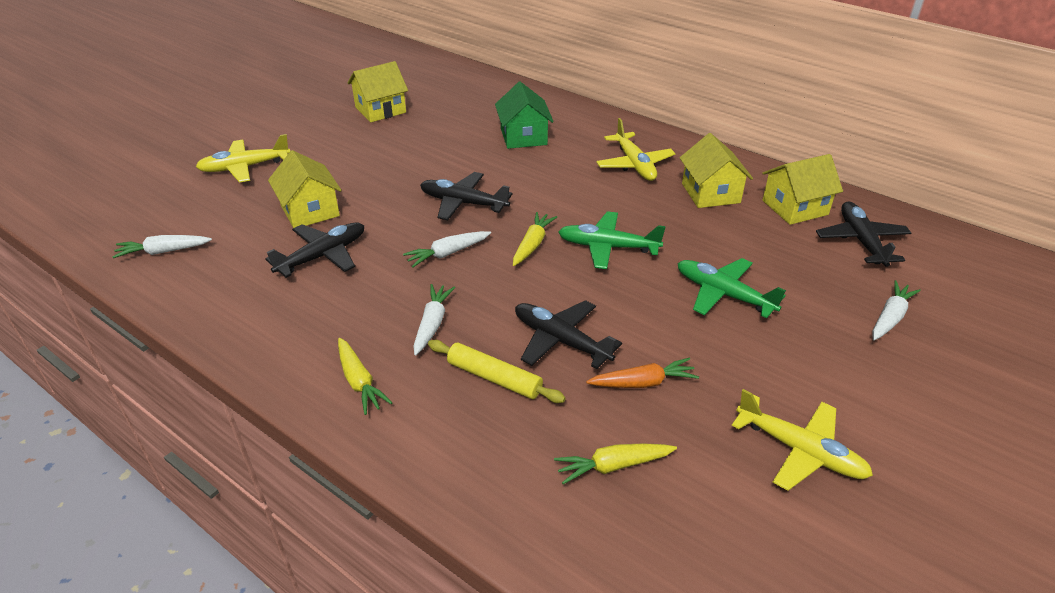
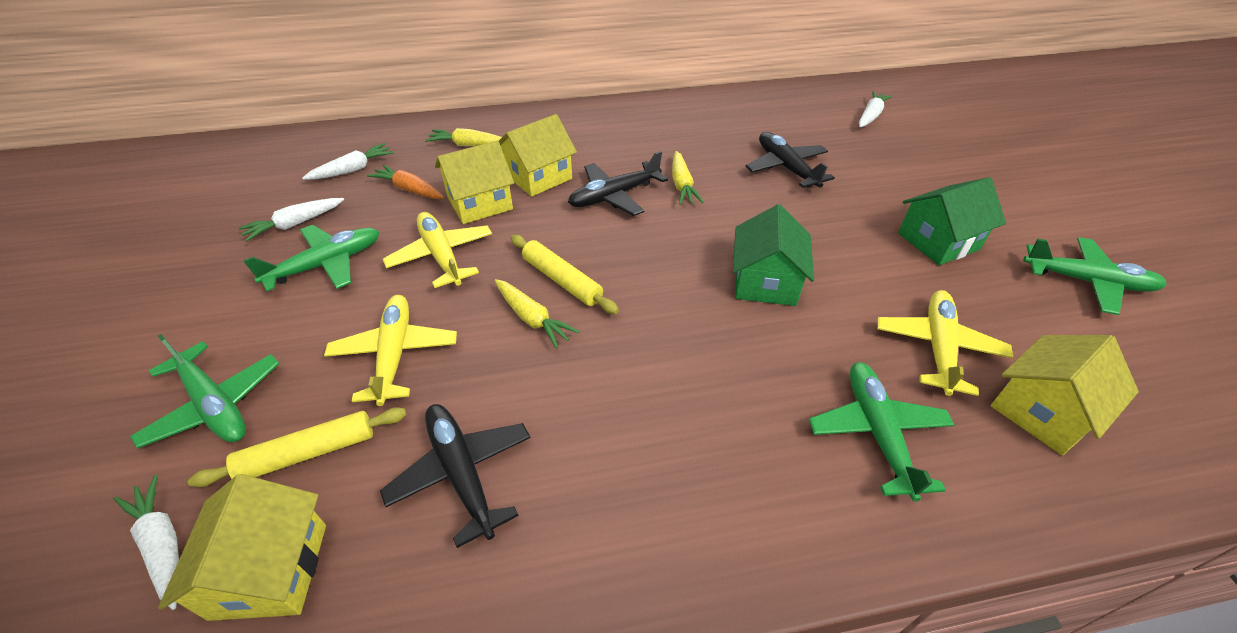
black plane: 4 -> 3
green house: 1 -> 2
green plane: 2 -> 4
yellow rolling pin: 1 -> 2

